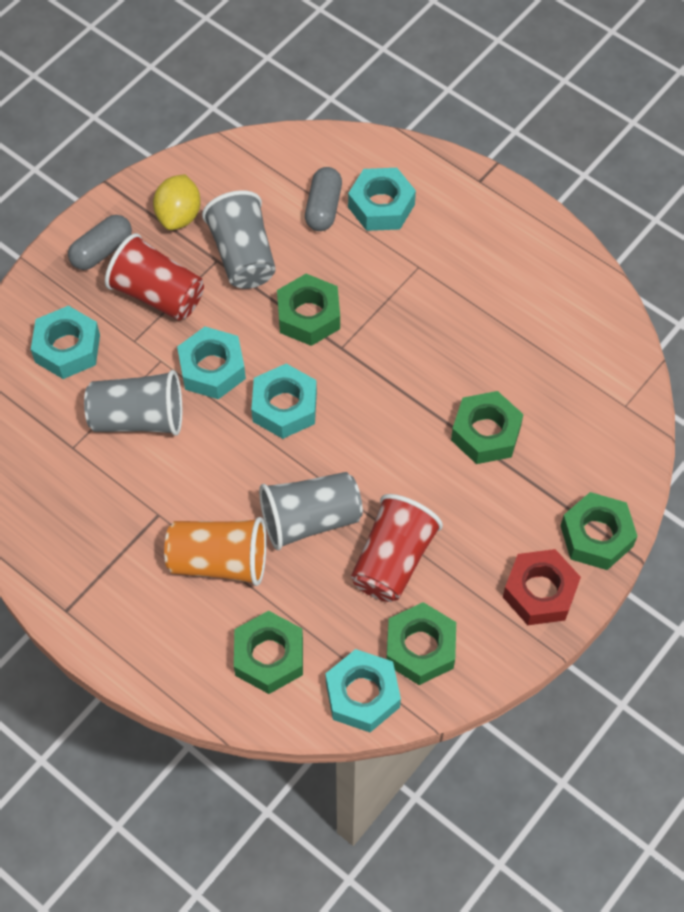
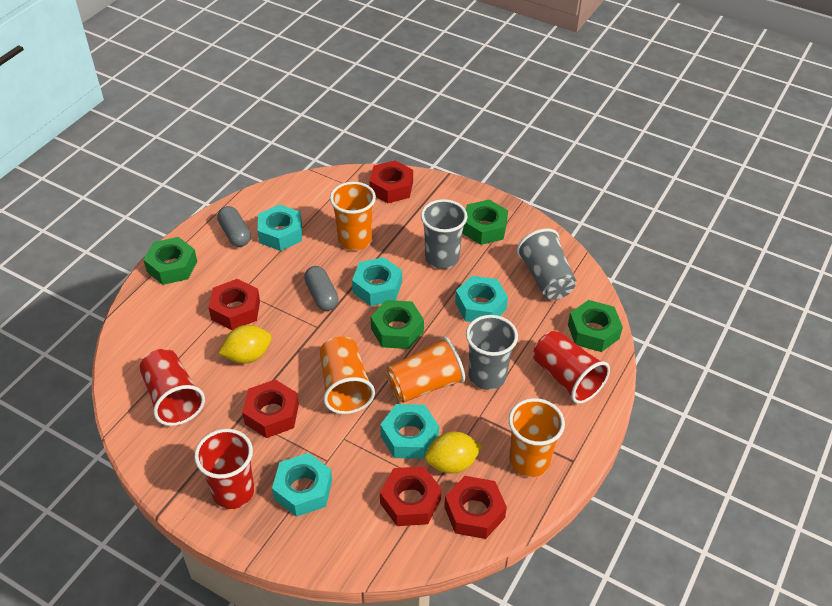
green nut: 5 -> 4
orange cup: 1 -> 4
red cup: 2 -> 3
red nut: 1 -> 5
yellow lemon: 1 -> 2

